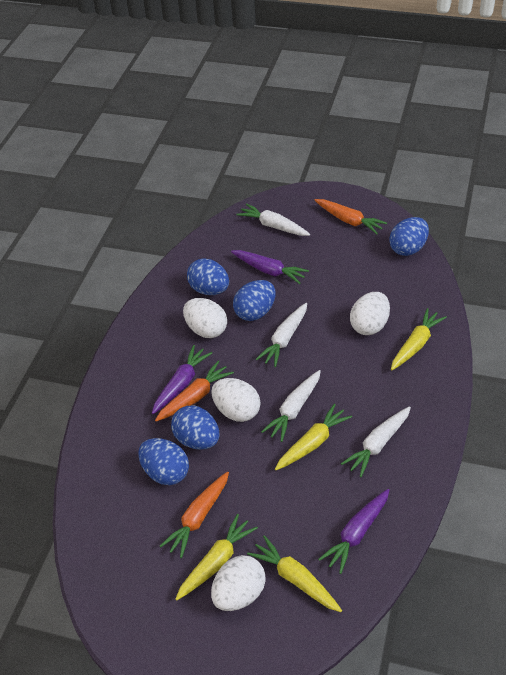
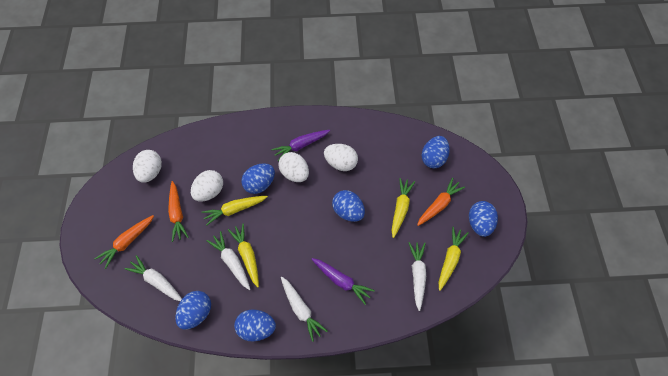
blue egg: 5 -> 6
purple carrot: 3 -> 2

